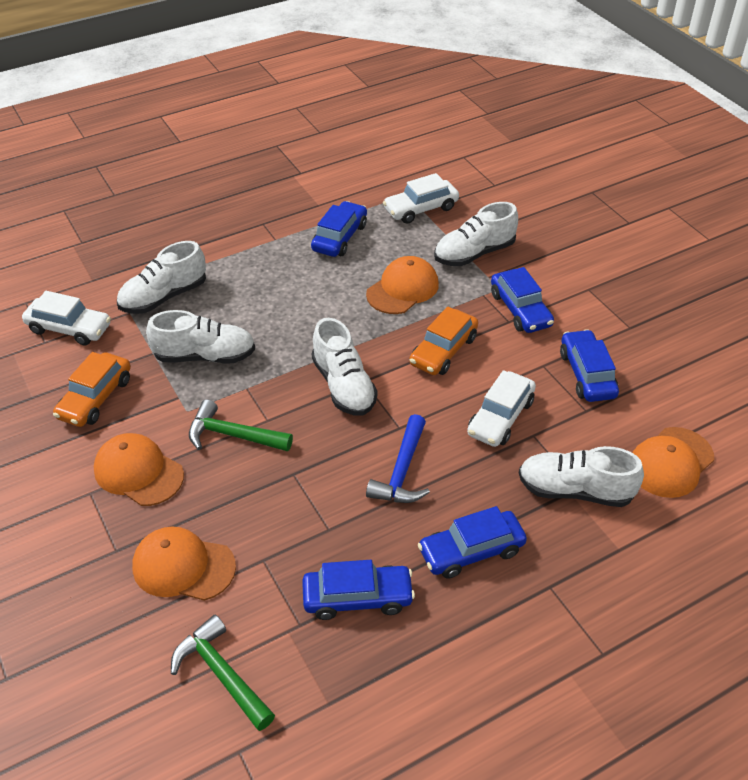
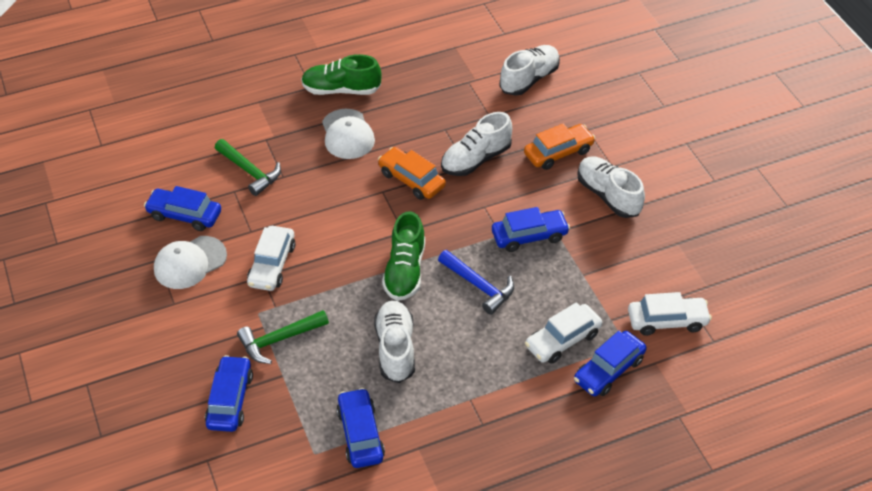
green shoe: 0 -> 2
orange cap: 4 -> 0
white cap: 0 -> 2
white shoe: 5 -> 4

